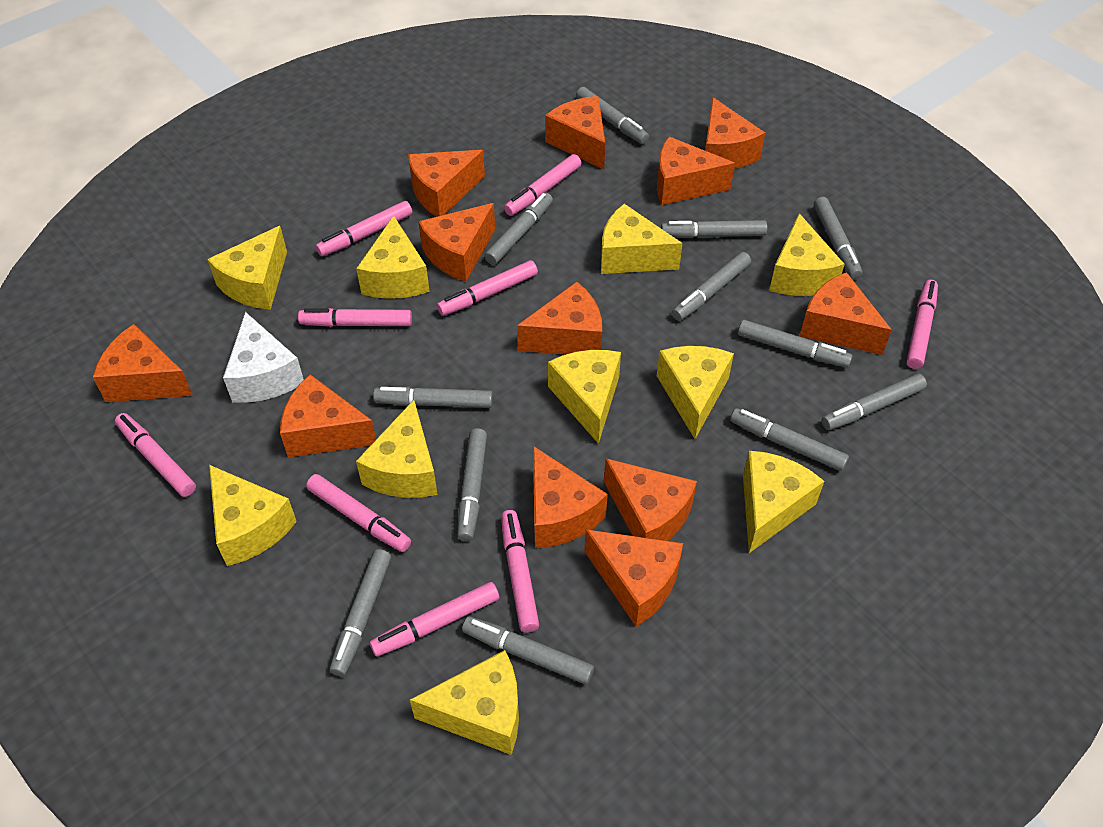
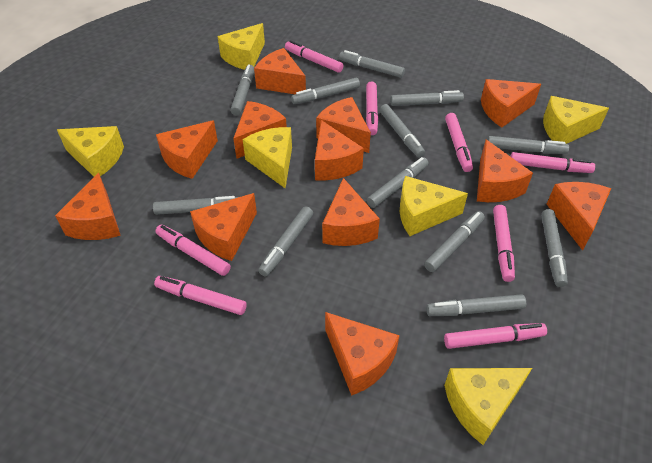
pink marker: 9 -> 8
white cheese: 1 -> 0
yellow cheese: 10 -> 6

